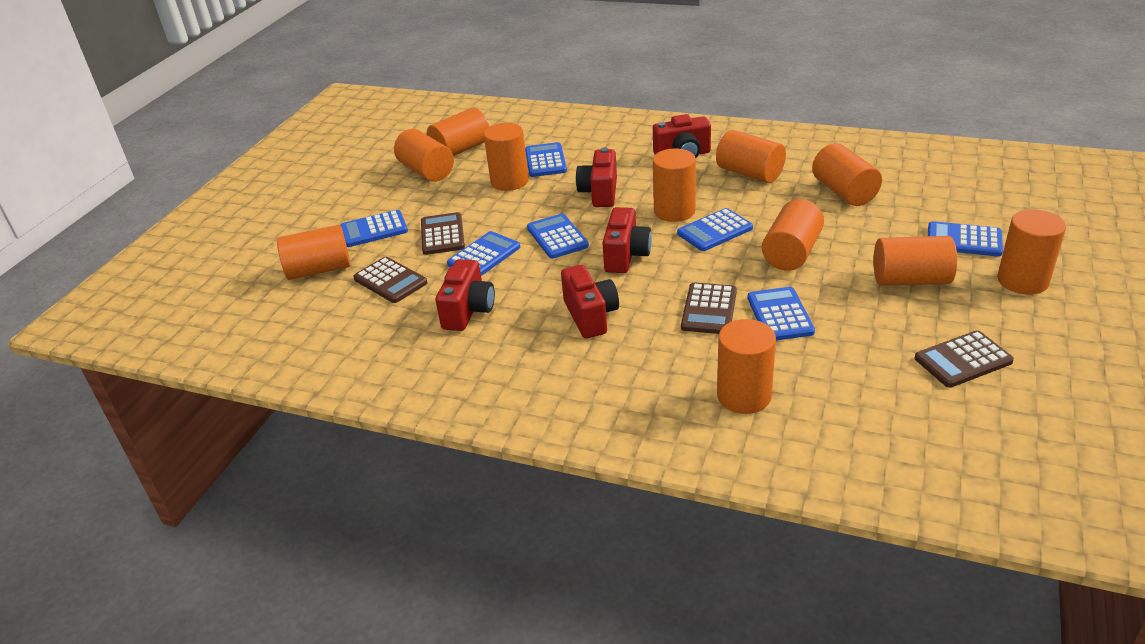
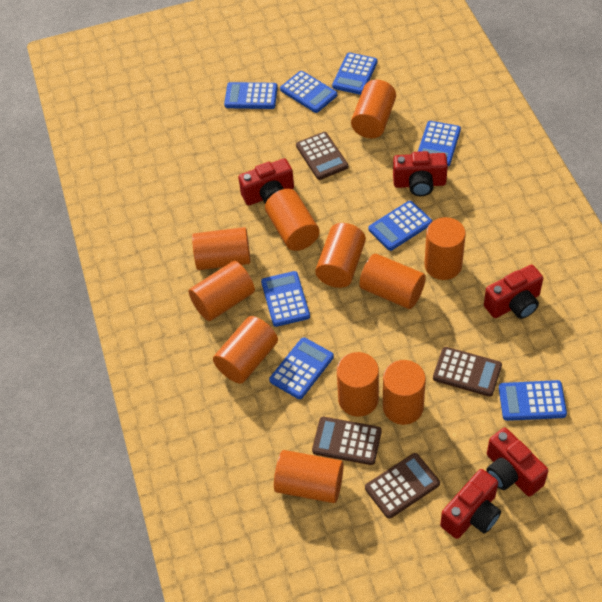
blue calculator: 7 -> 8

